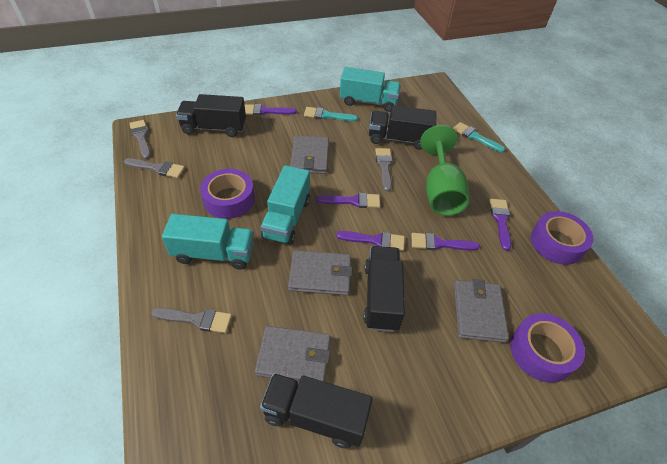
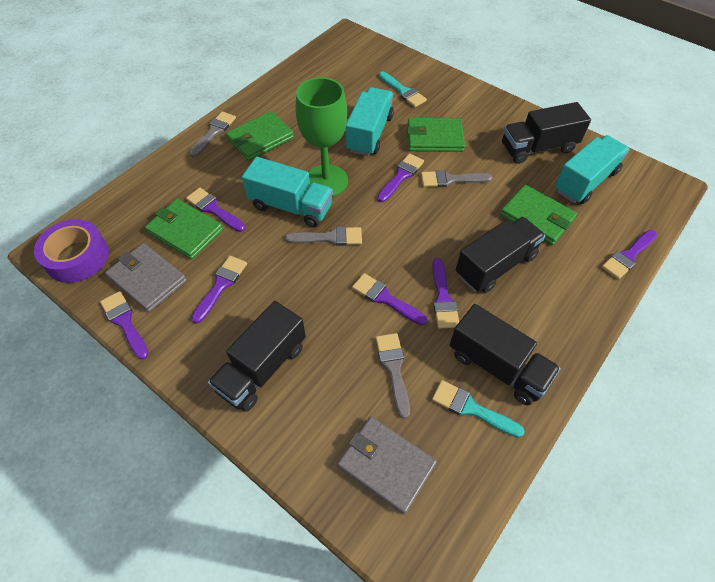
green wallet: 0 -> 4
grey wallet: 4 -> 2
purple brush: 5 -> 7
purple tape: 3 -> 1

